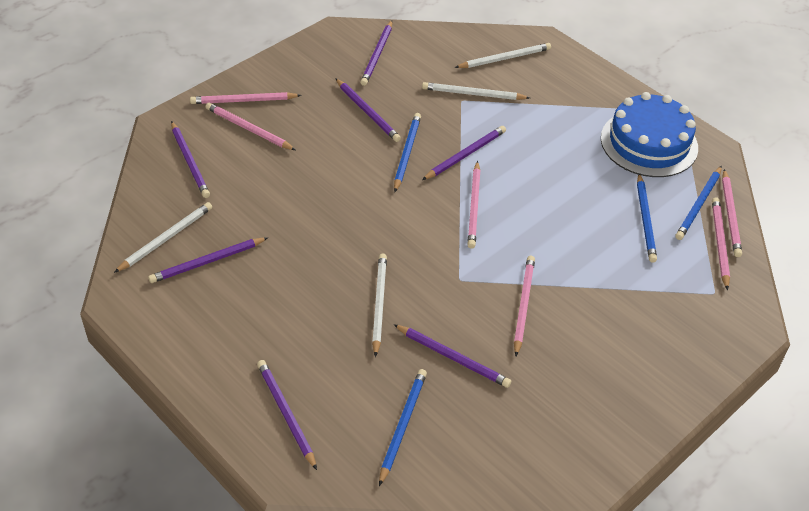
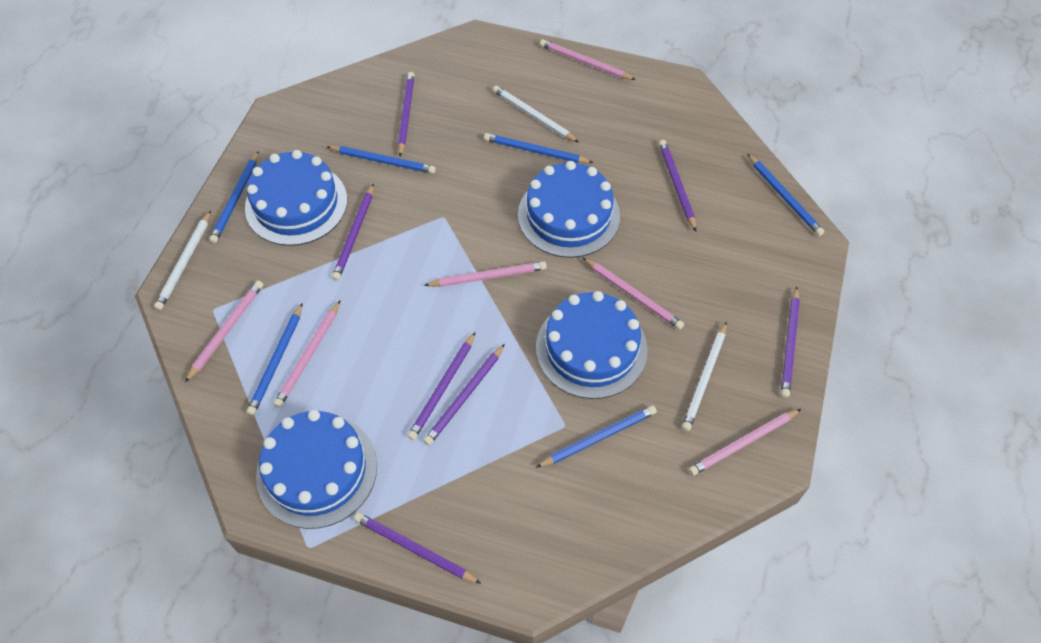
blue cake: 1 -> 4
blue pencil: 4 -> 6
white pencil: 4 -> 3

